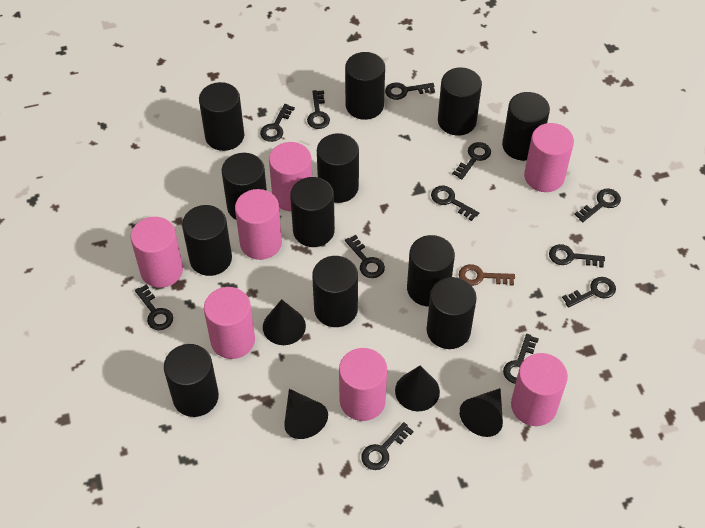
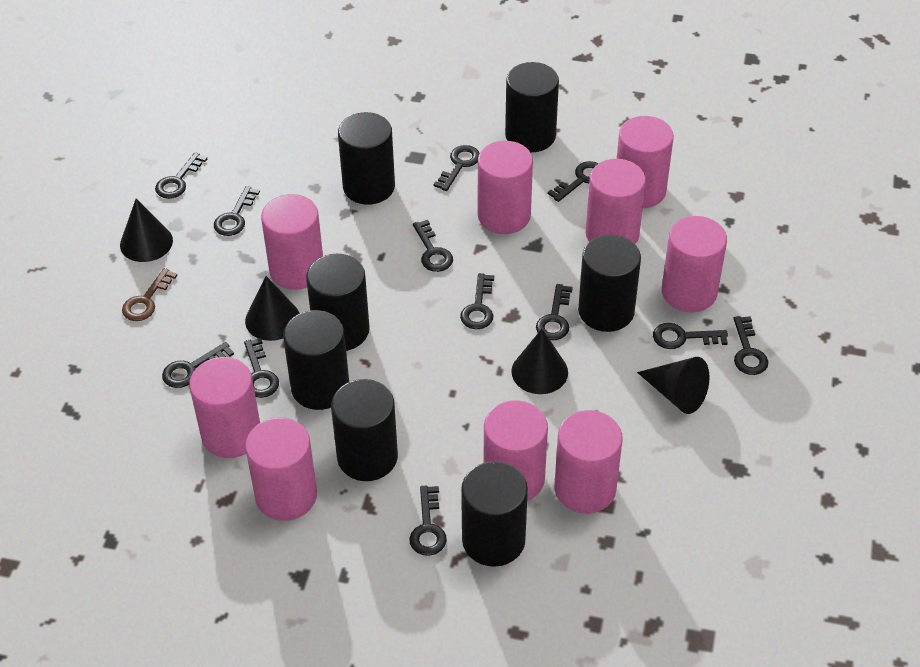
black cylinder: 12 -> 7
pink cylinder: 7 -> 9

